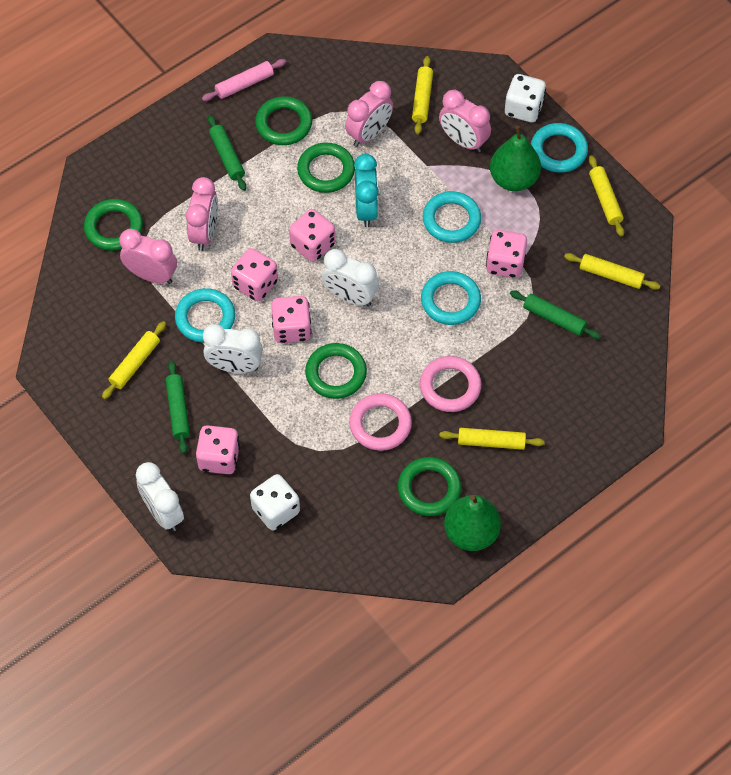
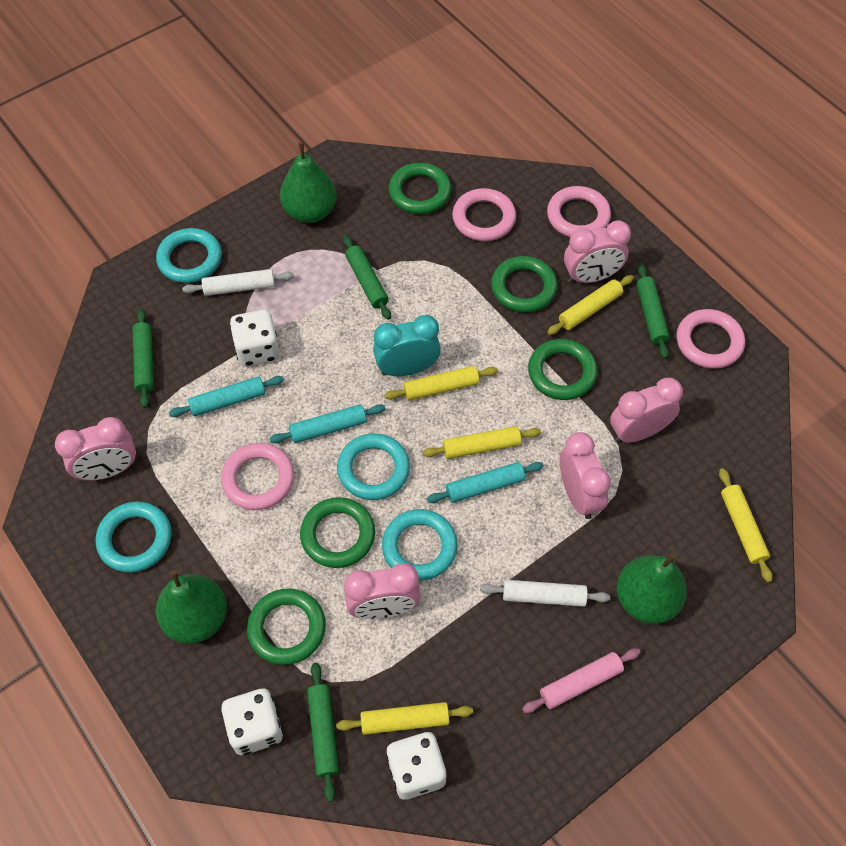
green pear: 2 -> 3
green rolling pin: 3 -> 4
pink clock: 4 -> 5
pink dice: 5 -> 0
pink ring: 2 -> 4
turquoise rolling pin: 0 -> 3
white clock: 3 -> 0
white dice: 2 -> 3
white rolling pin: 0 -> 2

